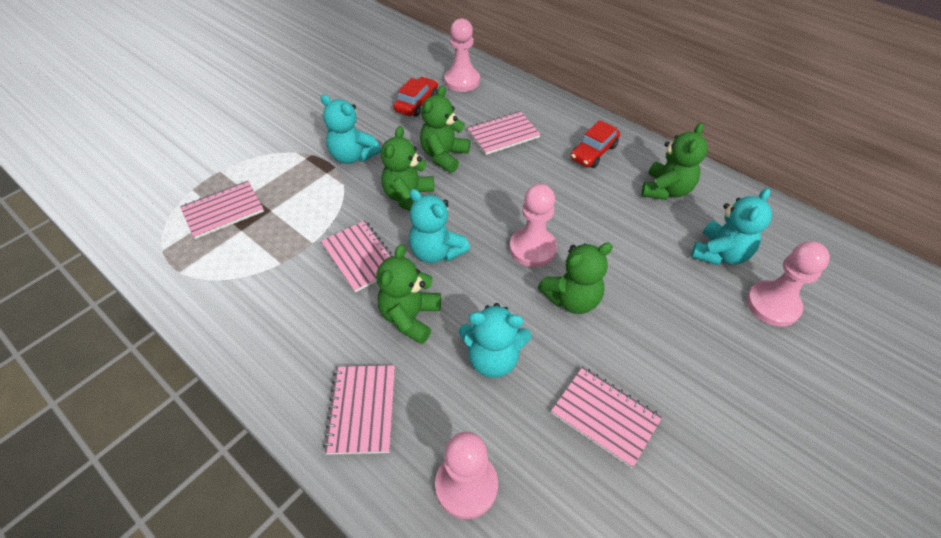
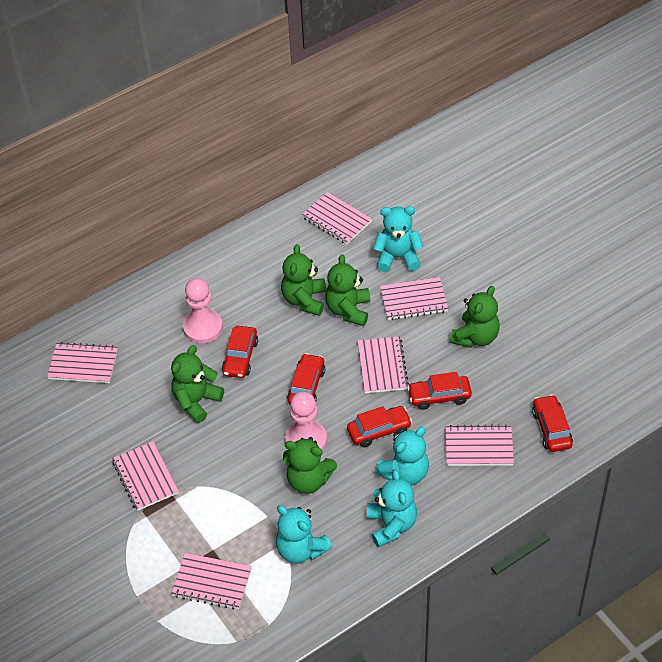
pink notebook: 5 -> 7
pink pawn: 4 -> 2
red car: 2 -> 5

